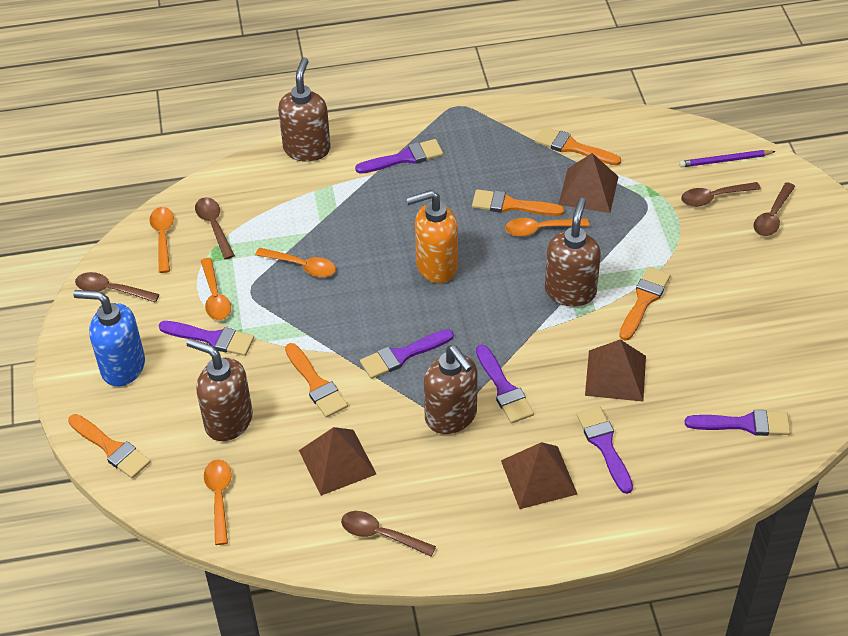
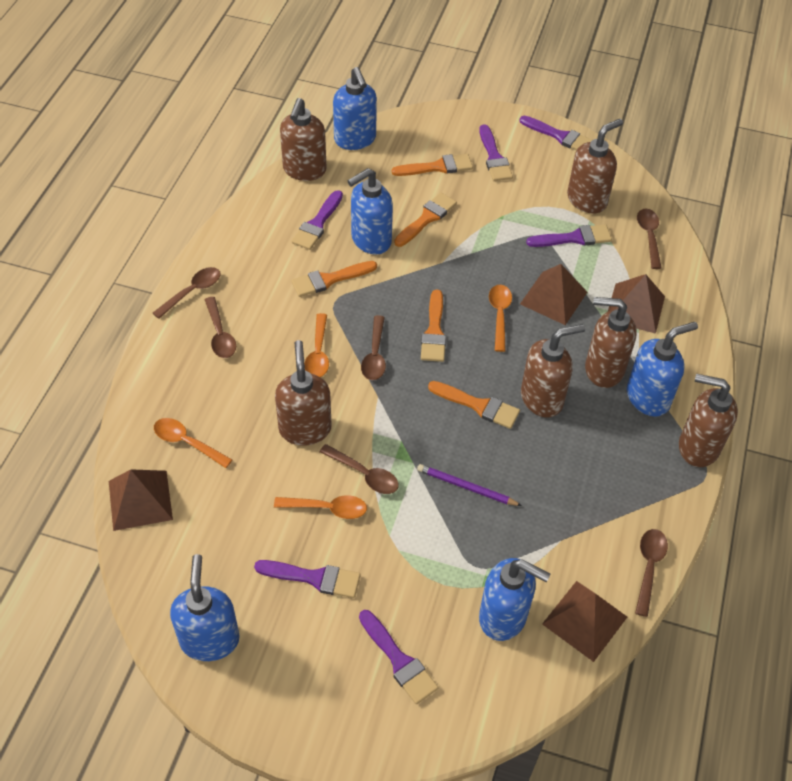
blue soap dispenser: 1 -> 5
brown soap dispenser: 4 -> 6
brown spoon: 5 -> 6
orange soap dispenser: 1 -> 0
orange spoon: 5 -> 4

